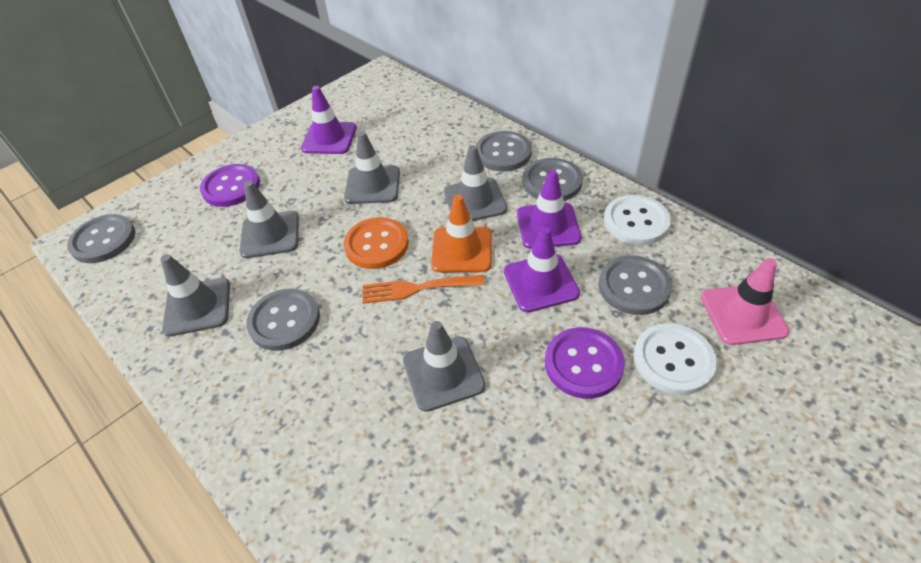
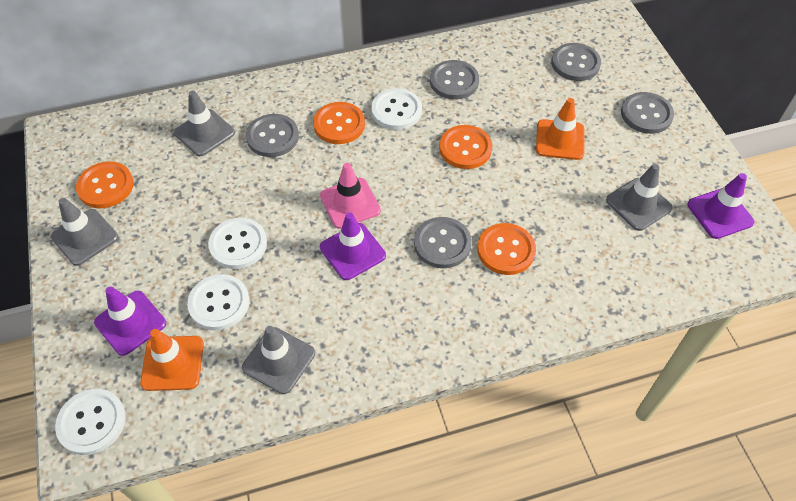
grey traffic cone: 5 -> 4
orange button: 1 -> 4
orange fork: 1 -> 0
orange traffic cone: 1 -> 2
purple button: 2 -> 0
white button: 2 -> 4

